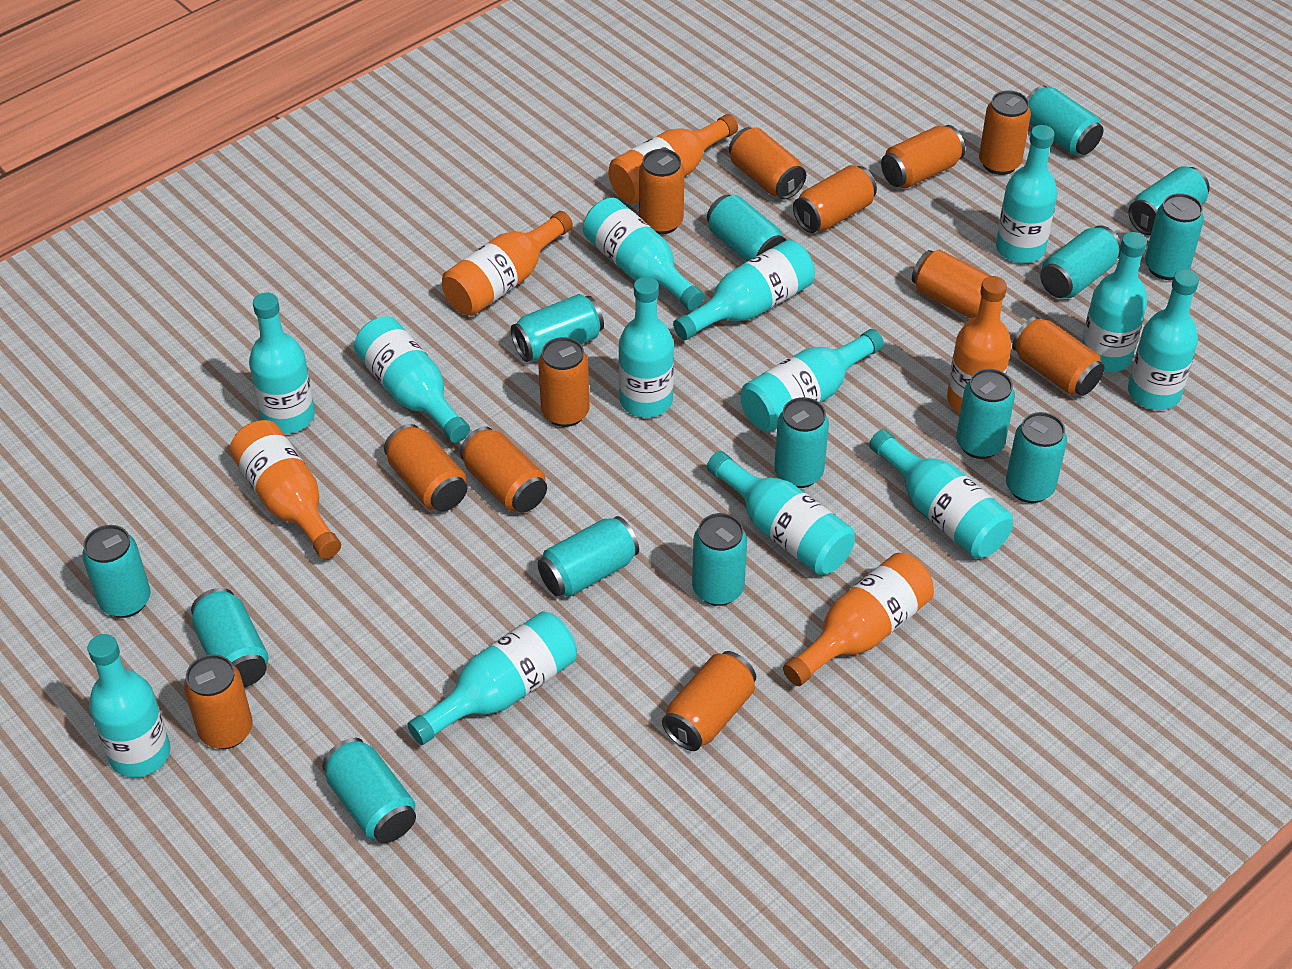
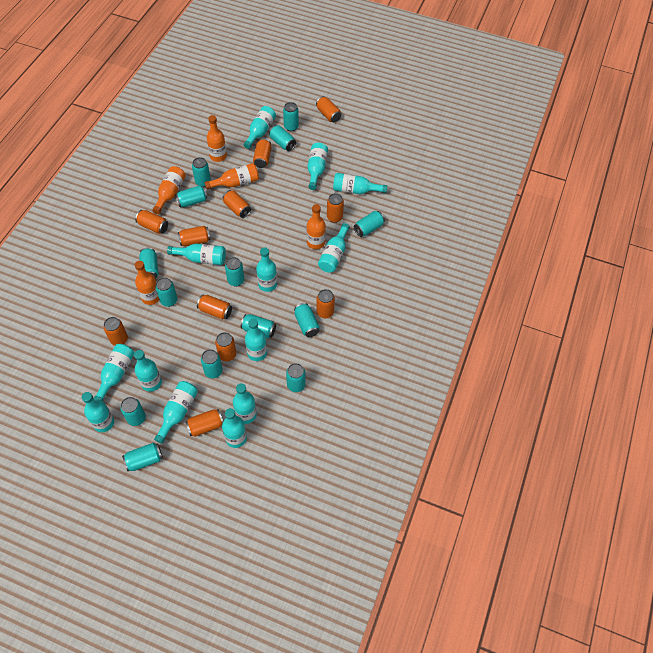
orange can: 12 -> 11

